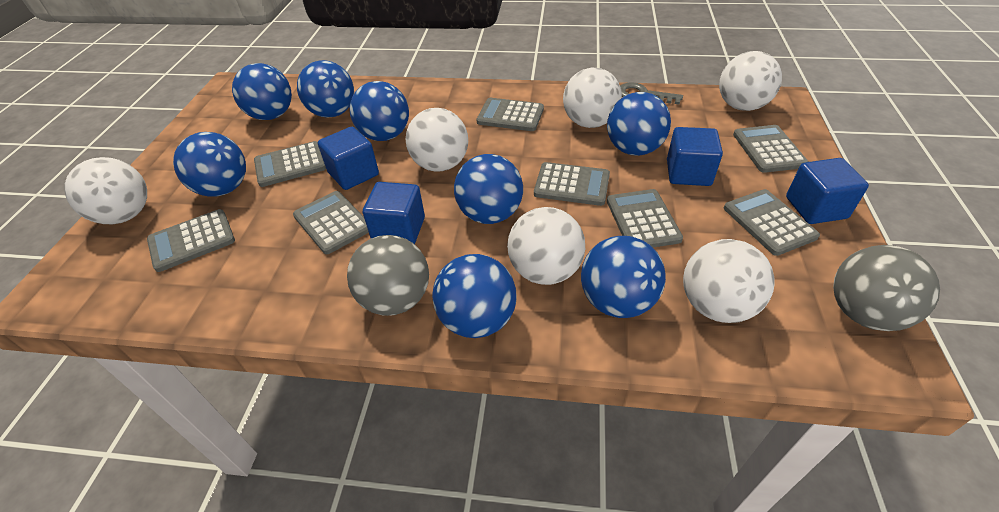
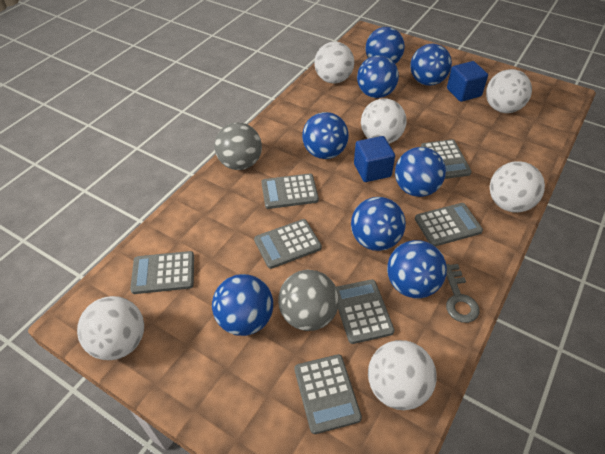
blue cube: 4 -> 2
grey calculator: 8 -> 7

